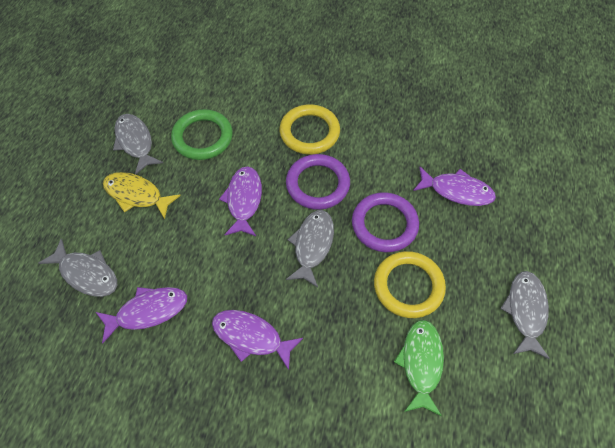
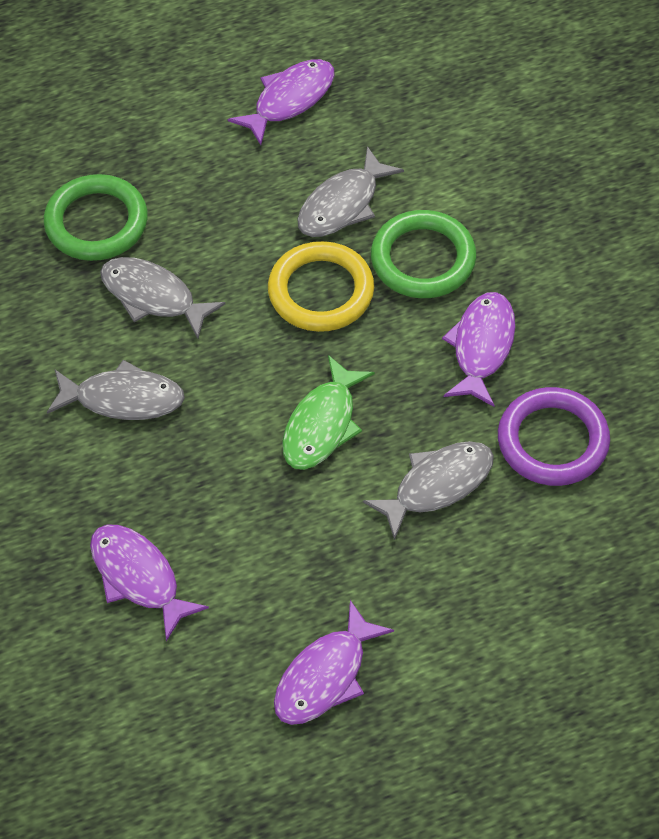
green ring: 1 -> 2
purple ring: 2 -> 1
yellow fish: 1 -> 0
yellow ring: 2 -> 1

